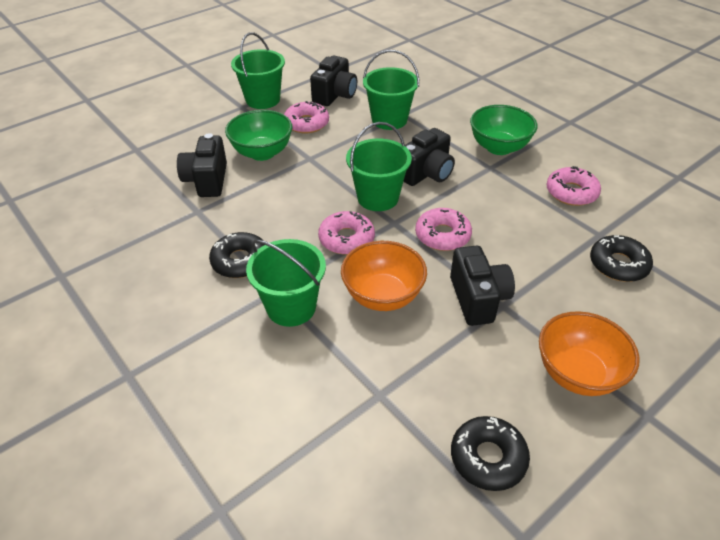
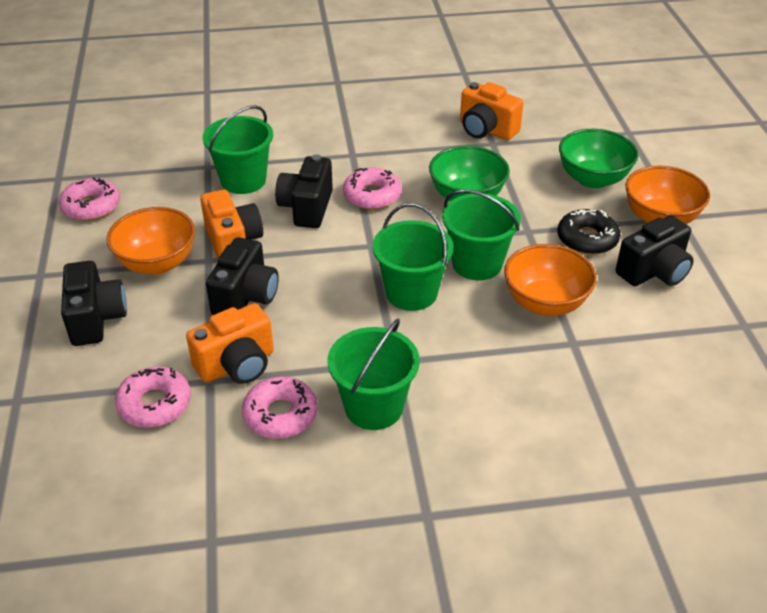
black donut: 3 -> 1
orange bowl: 2 -> 3
orange camera: 0 -> 3

